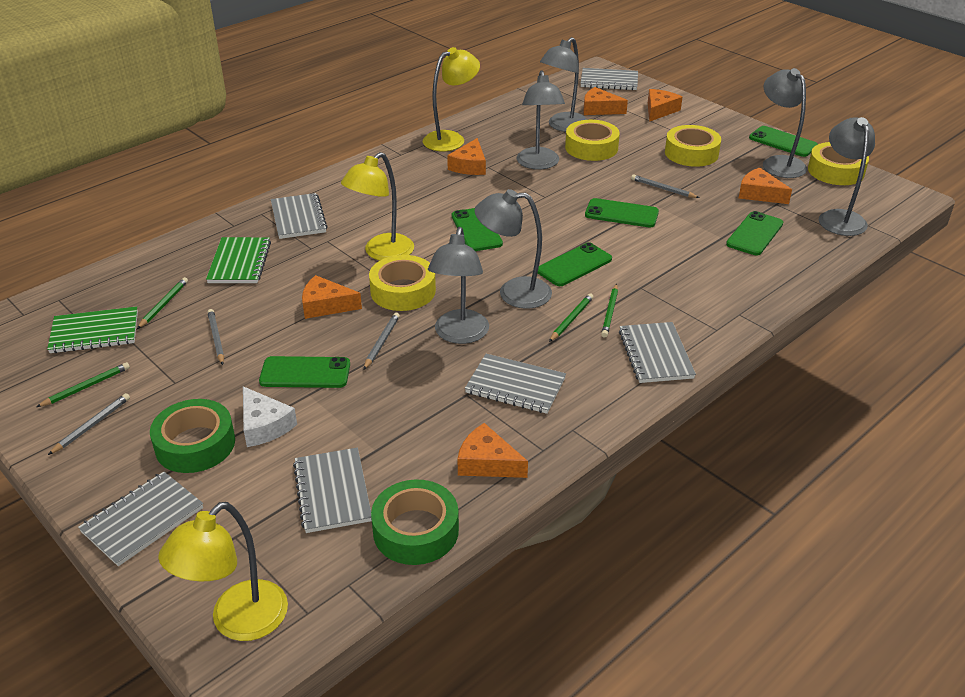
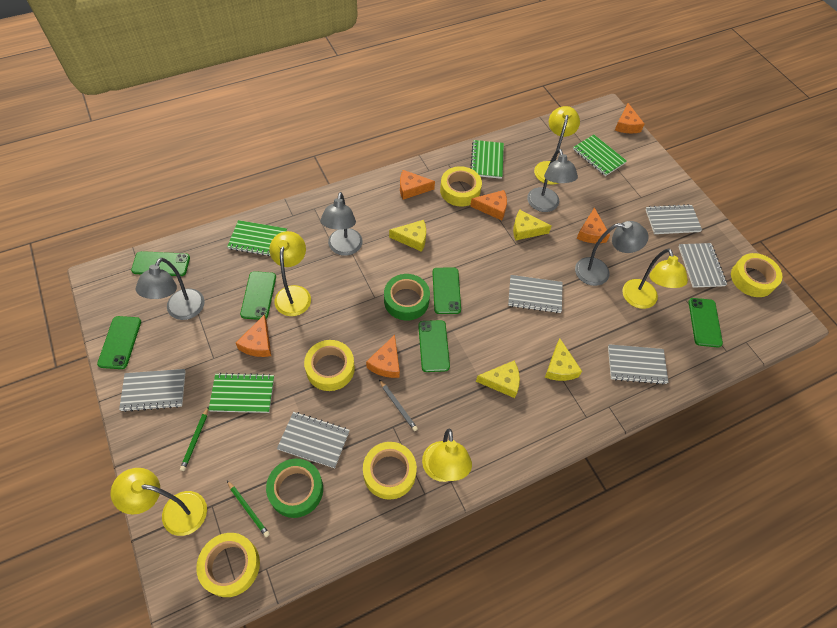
green notebook: 2 -> 4
green pencil: 4 -> 2
grey lamp: 6 -> 4
grey pencil: 4 -> 1
white cheese: 1 -> 0
yellow cheese: 0 -> 4
yellow lamp: 3 -> 5
yellow tape: 4 -> 5

